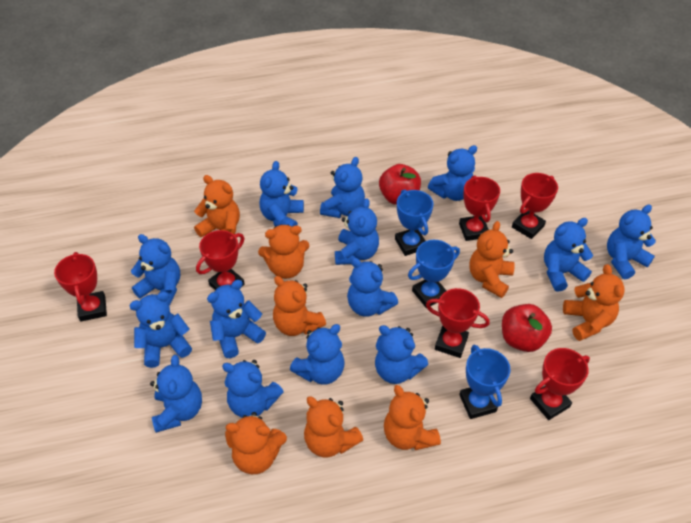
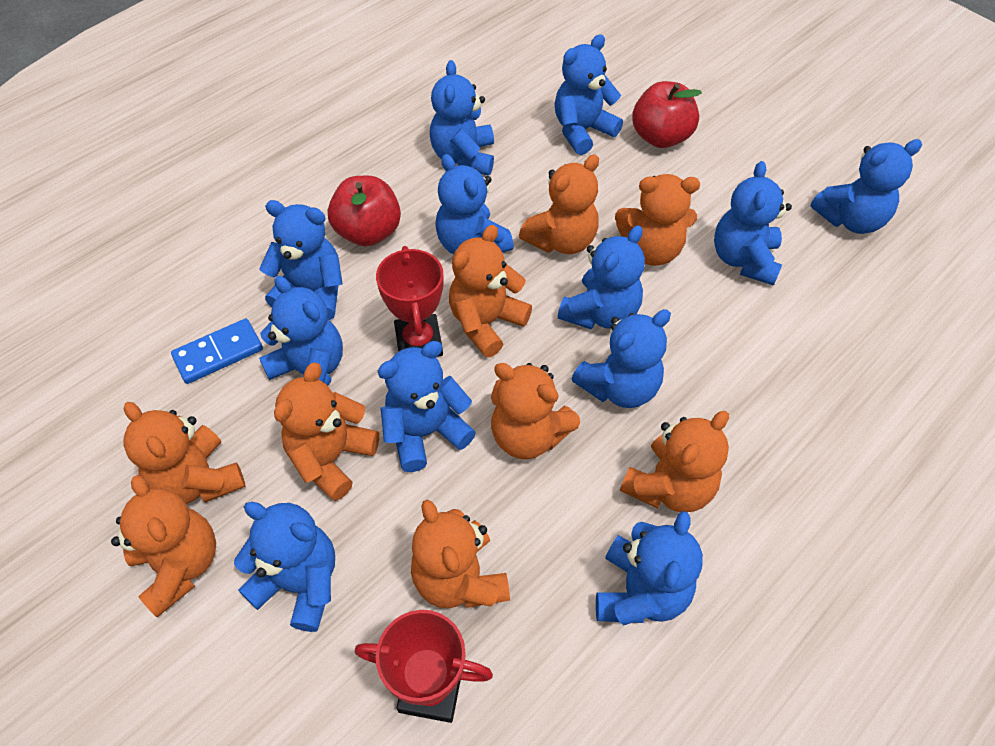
blue domino: 0 -> 1
blue teddy bear: 14 -> 12
blue trophy: 3 -> 0
orange teddy bear: 8 -> 9
red trophy: 6 -> 2

